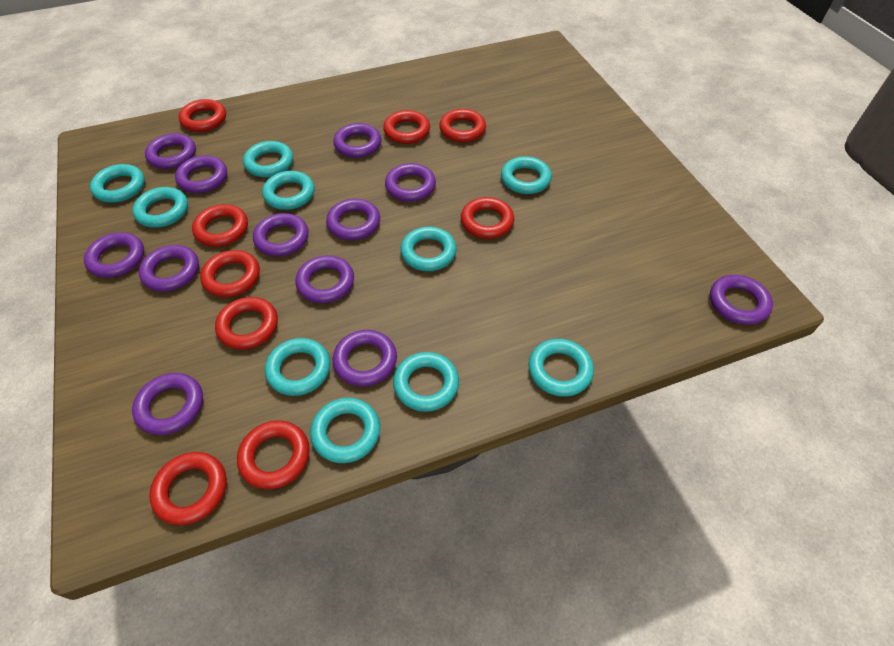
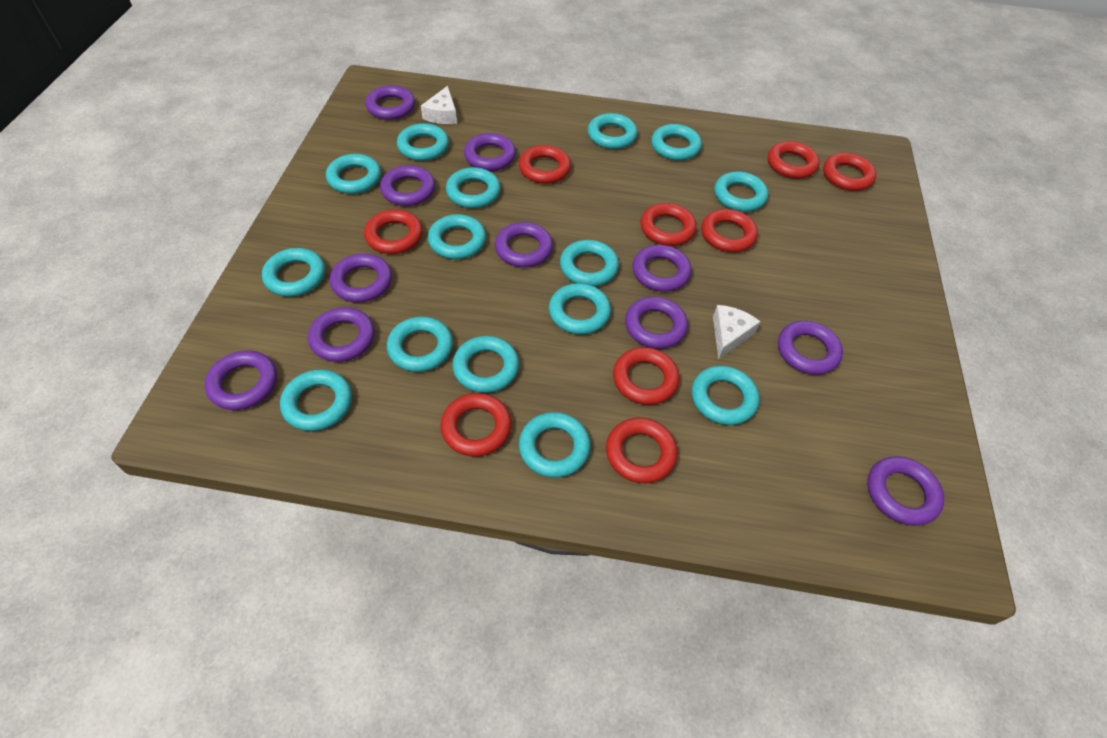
purple ring: 12 -> 11
turquoise ring: 10 -> 15
white cheese: 0 -> 2

